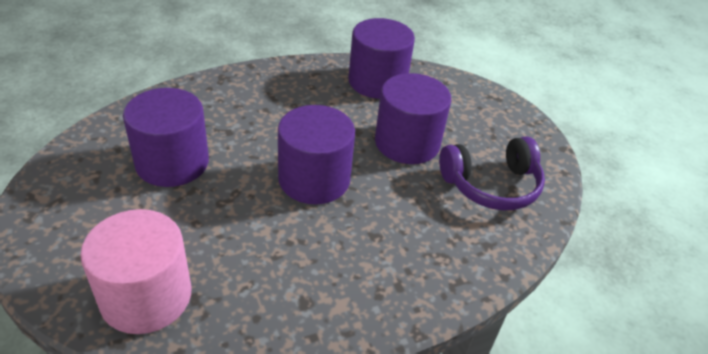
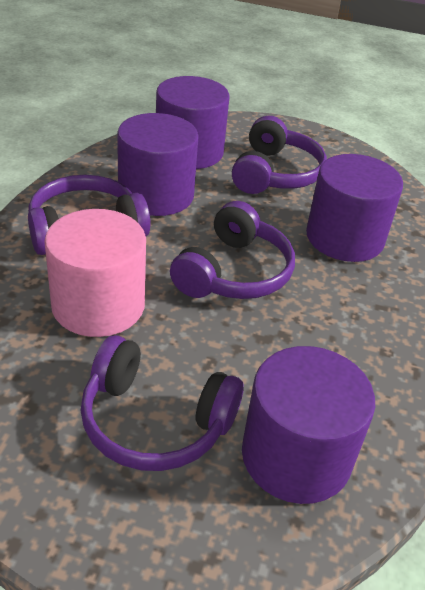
purple headphones: 1 -> 4

